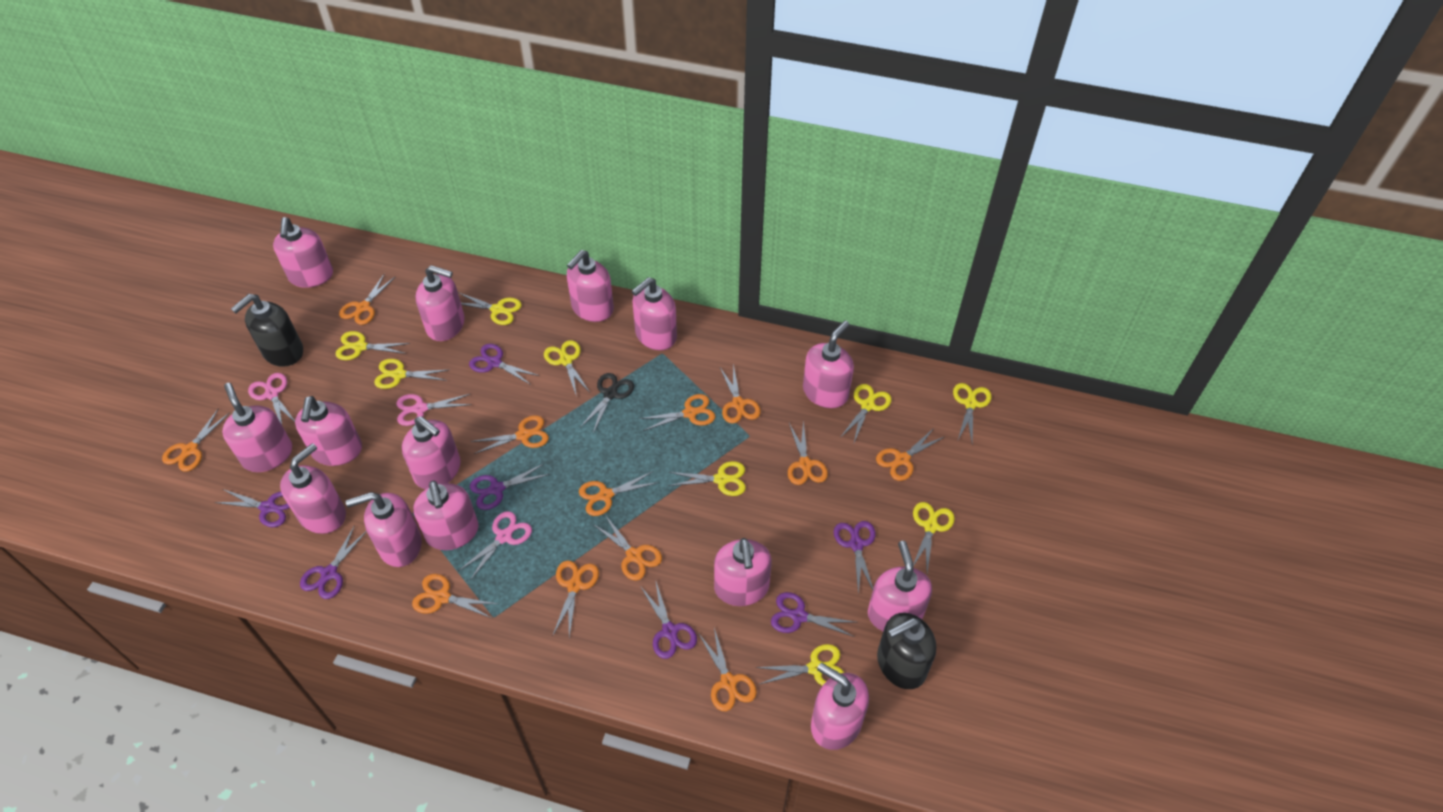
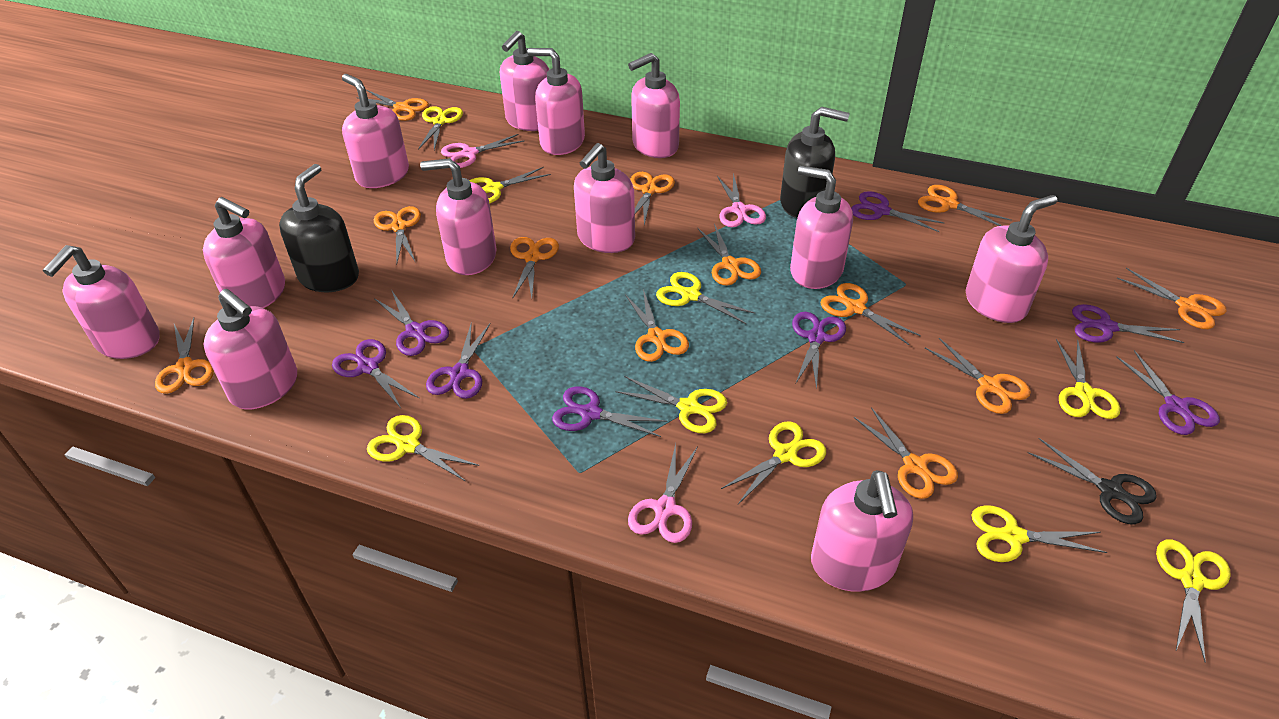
pink soap dispenser: 14 -> 12
purple scissors: 7 -> 8

